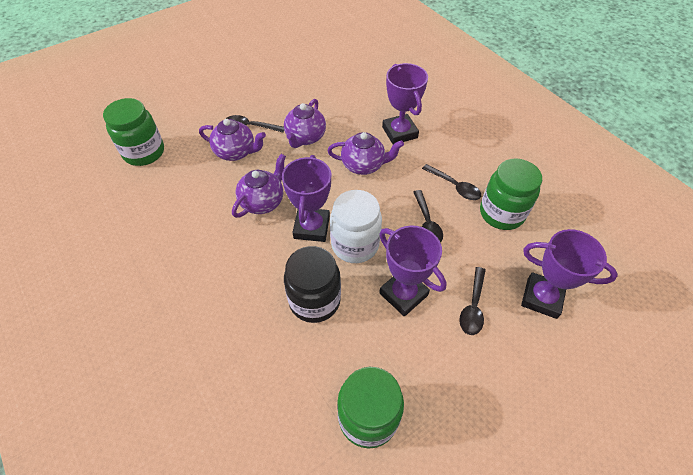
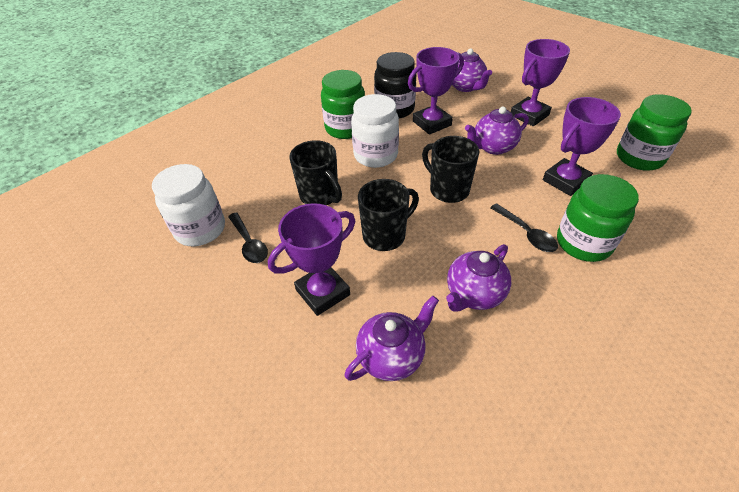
black mug: 0 -> 3
black spoon: 4 -> 2
white jar: 1 -> 2

